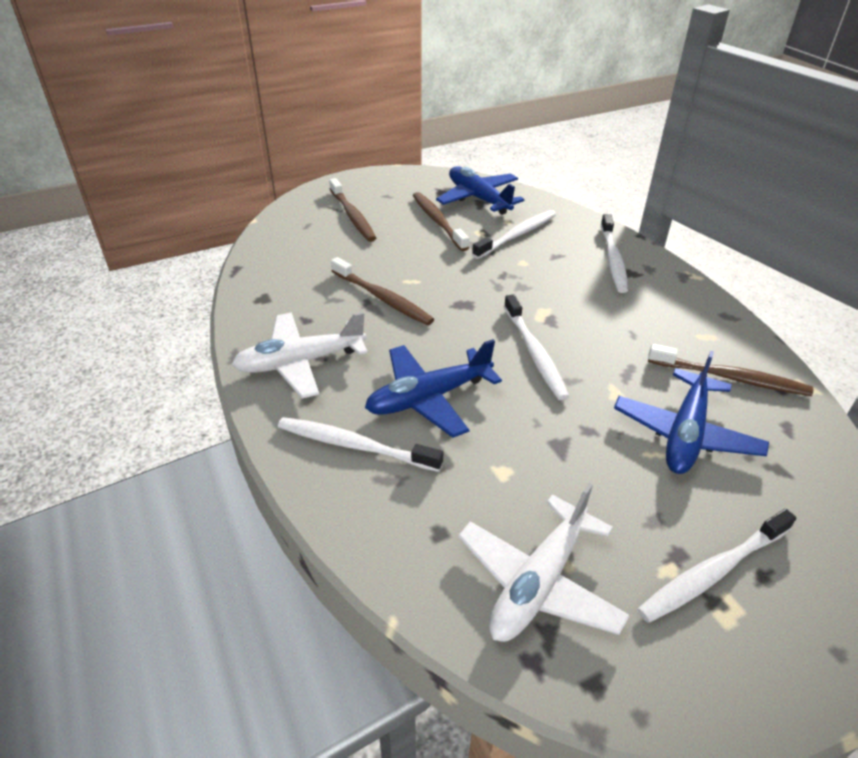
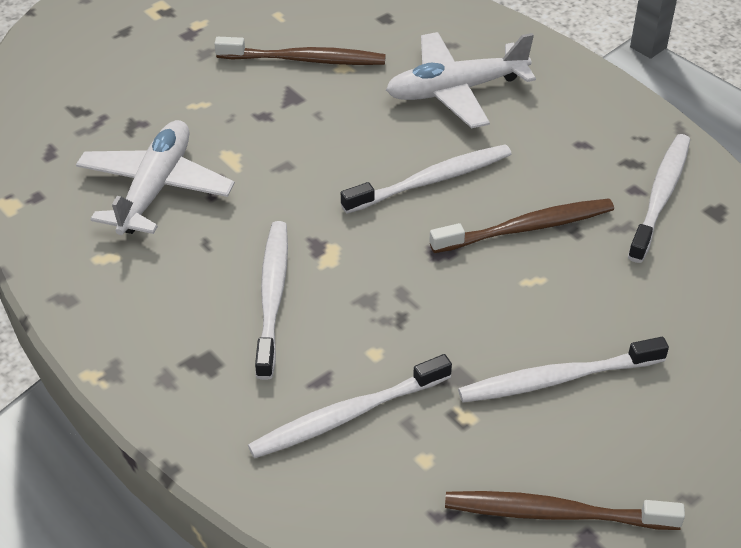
blue plane: 3 -> 0
brown toothbrush: 4 -> 3

